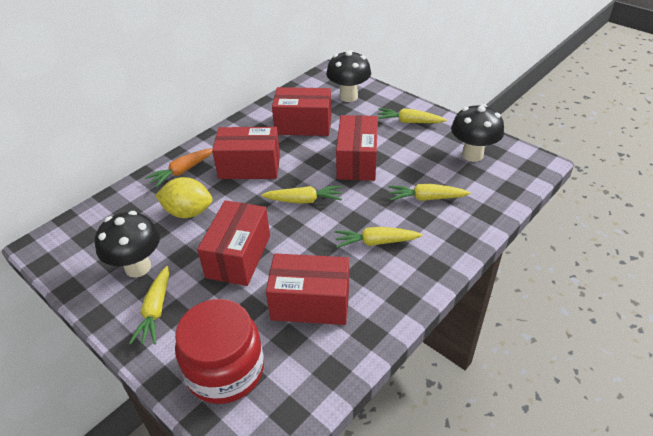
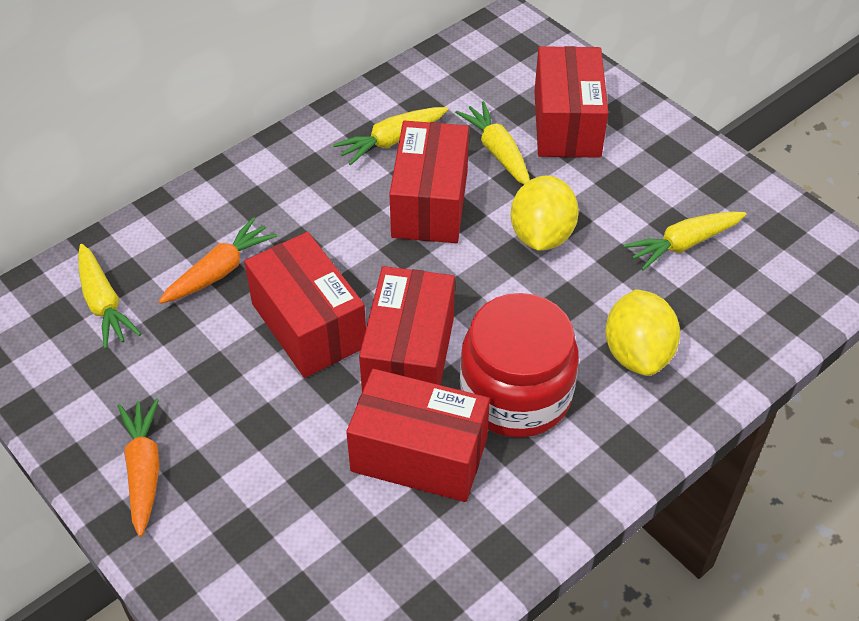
black mushroom: 3 -> 0
orange carrot: 1 -> 2
yellow carrot: 5 -> 4
yellow lemon: 1 -> 2

